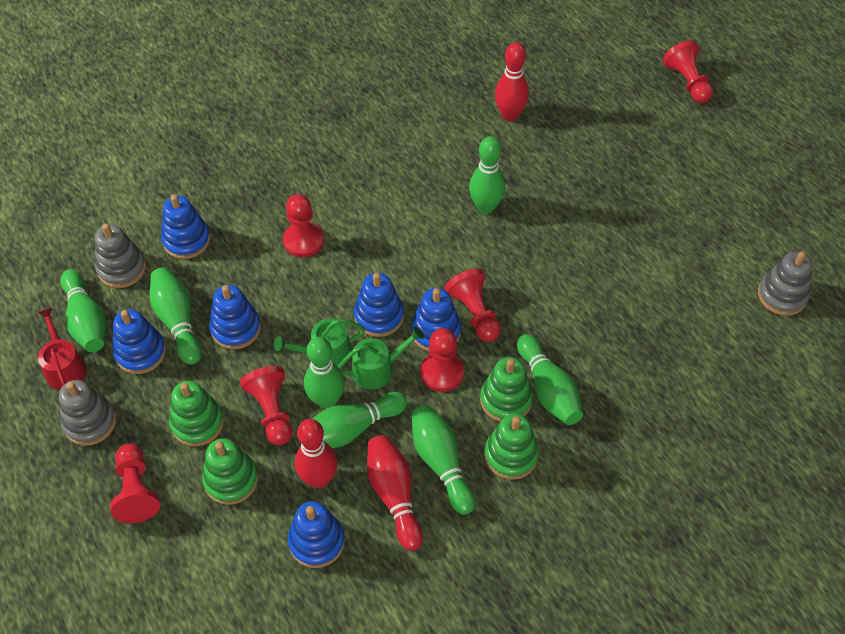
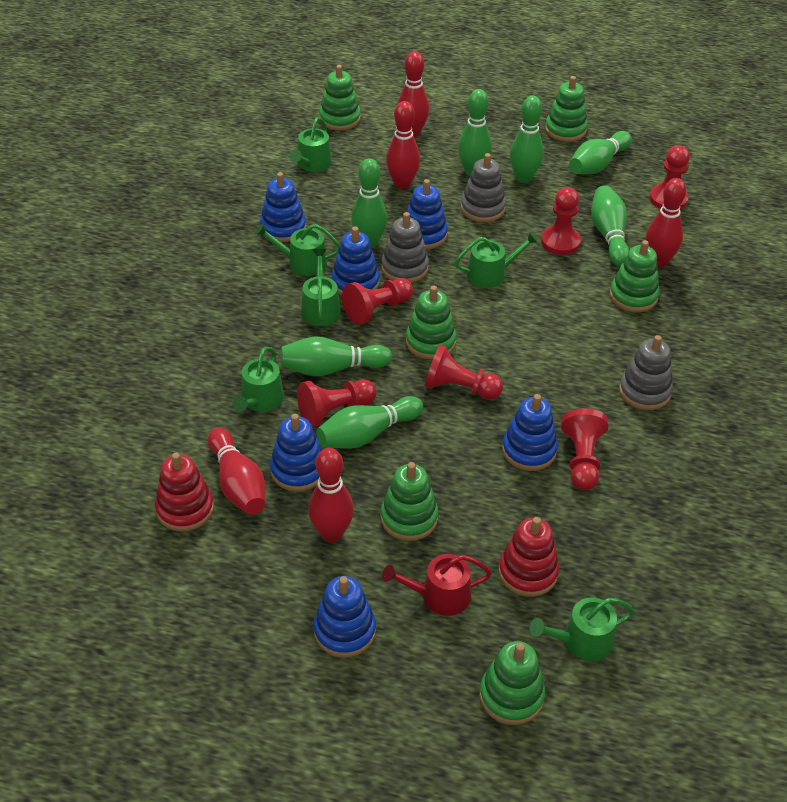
green stacking toy: 4 -> 6
green watering can: 2 -> 6
red bowling pin: 3 -> 5
red stacking toy: 0 -> 2

